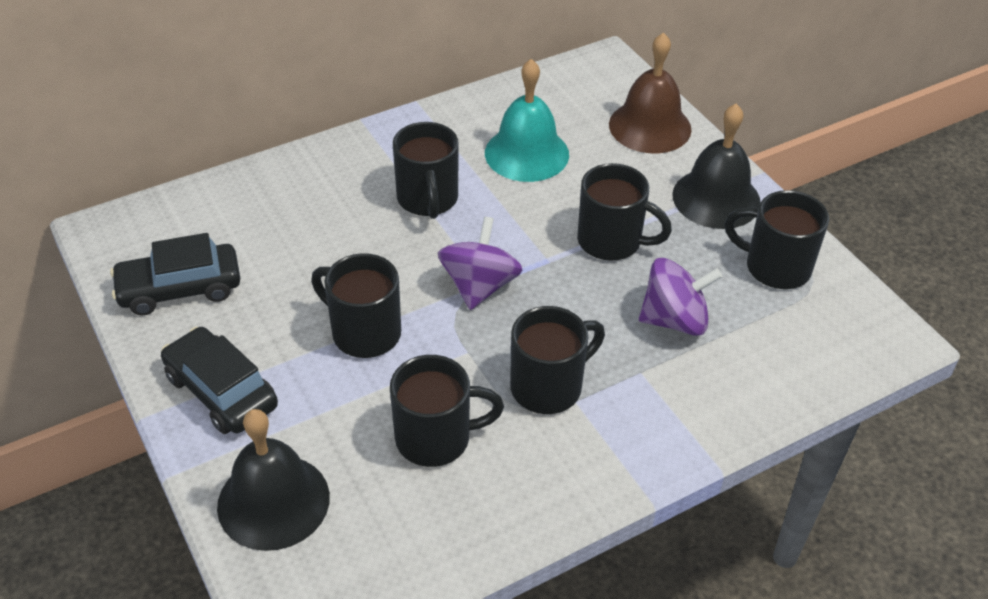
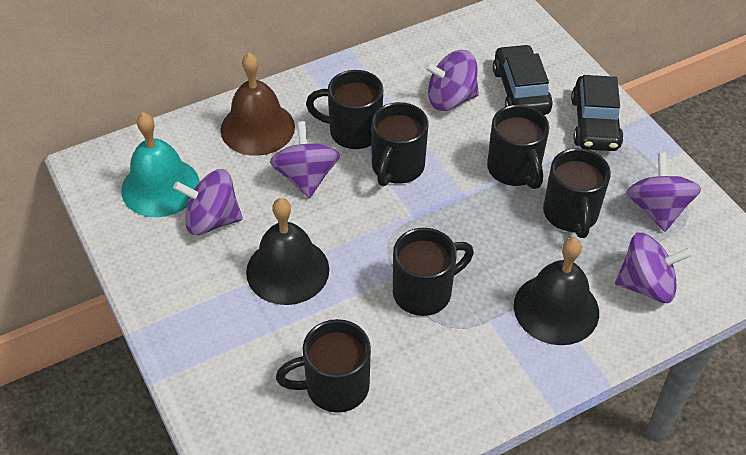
purple spinning top: 2 -> 5

